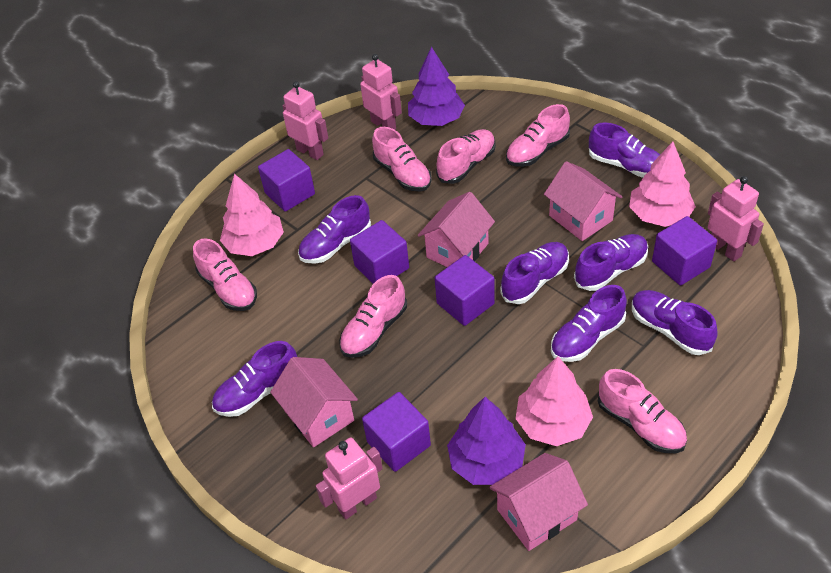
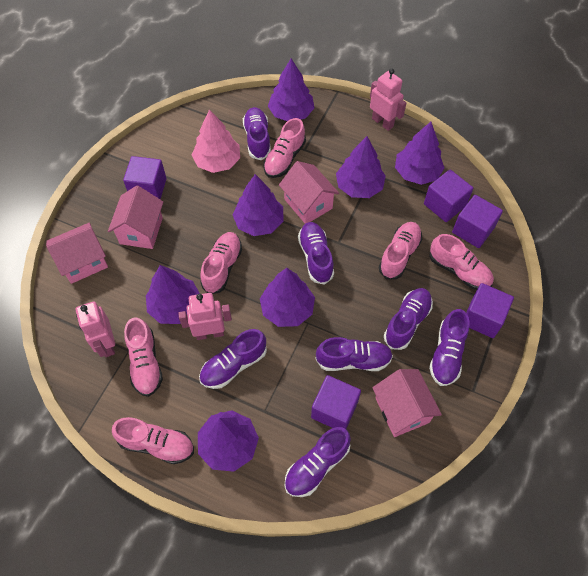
pink robot: 4 -> 3
pink tree: 3 -> 1
purple tree: 2 -> 7

